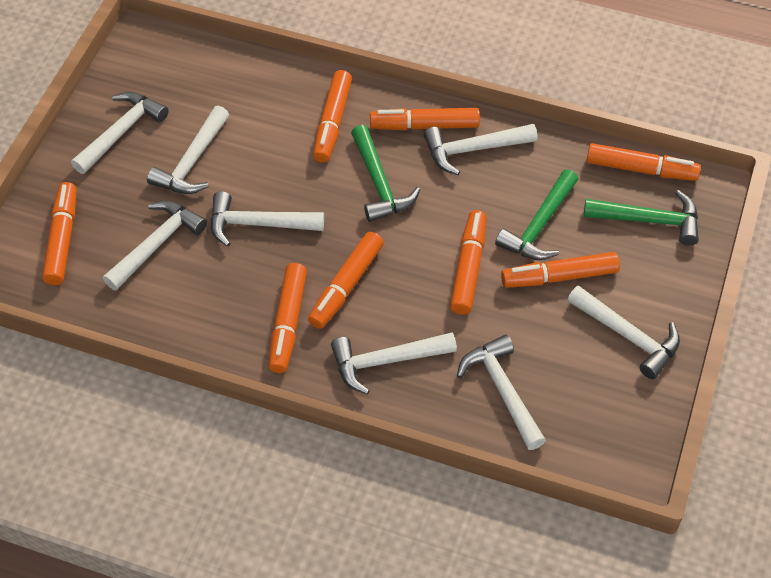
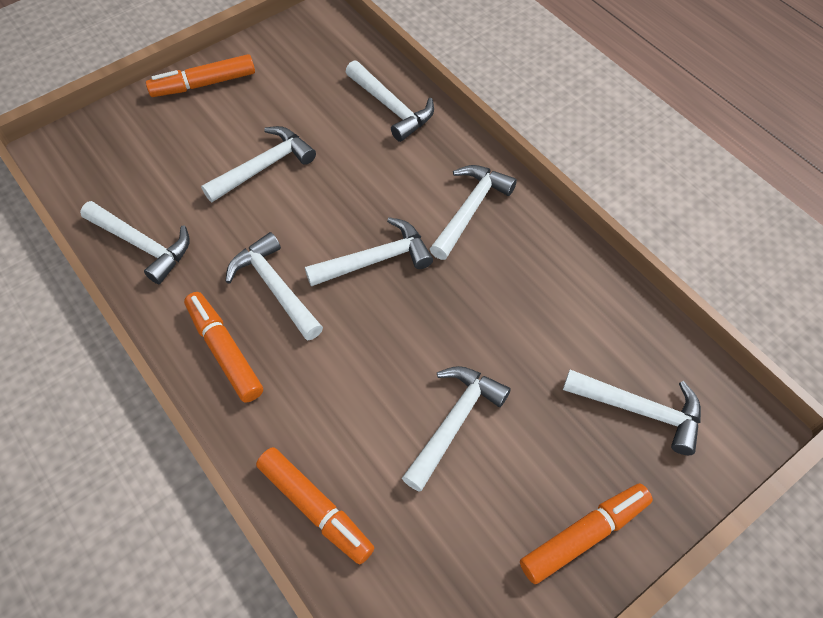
green hammer: 3 -> 0
orange marker: 8 -> 4

